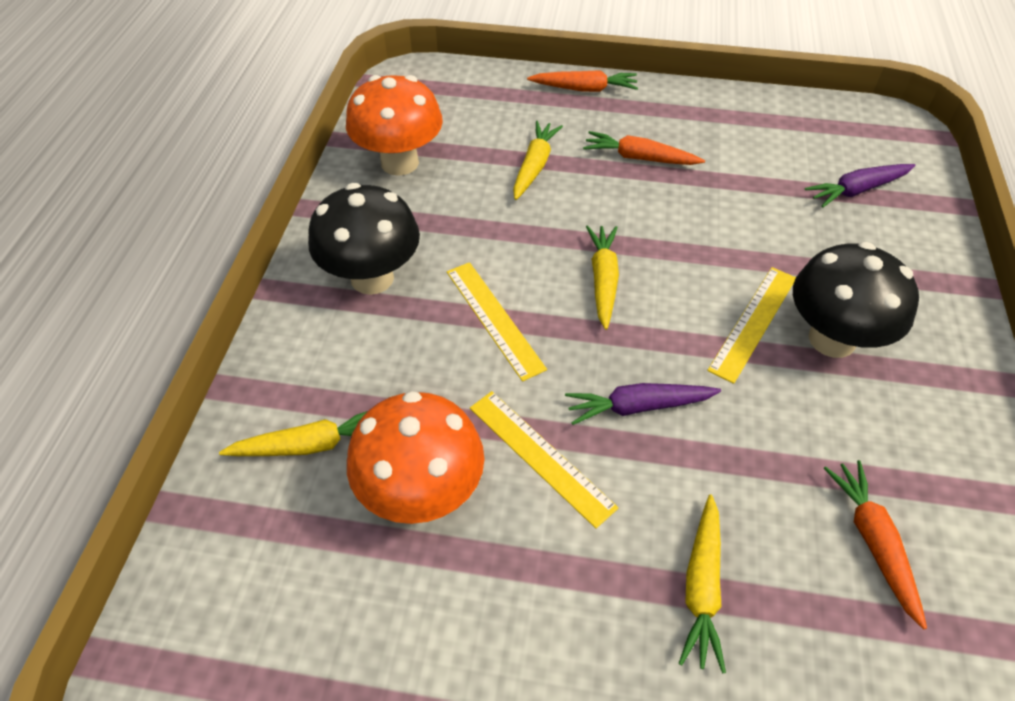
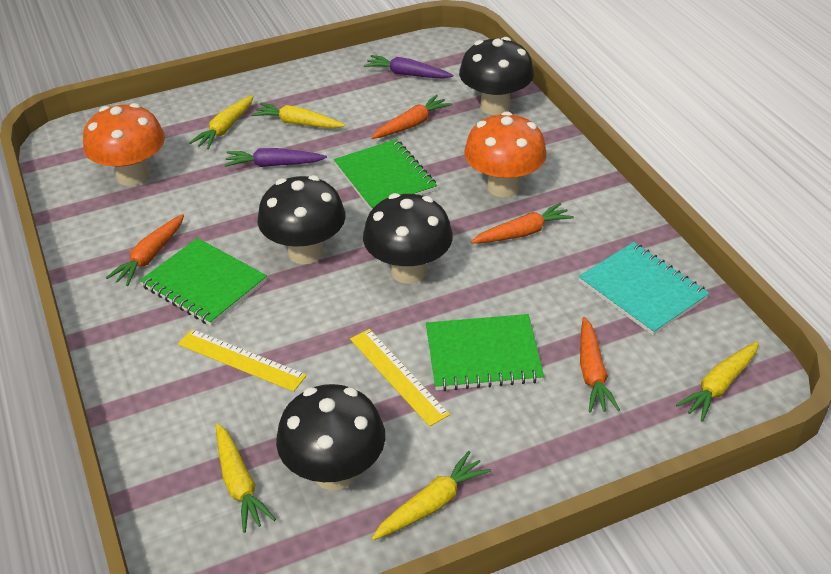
black mushroom: 2 -> 4
green notebook: 0 -> 3
orange carrot: 3 -> 4
turquoise notebook: 0 -> 1
yellow carrot: 4 -> 5
yellow ruler: 3 -> 2

